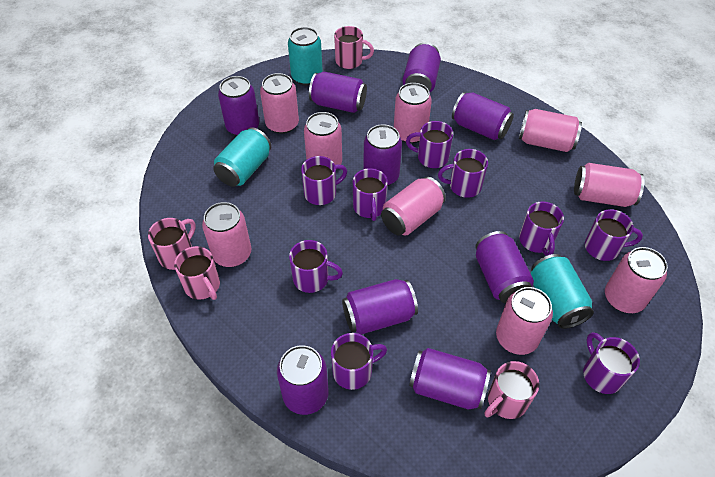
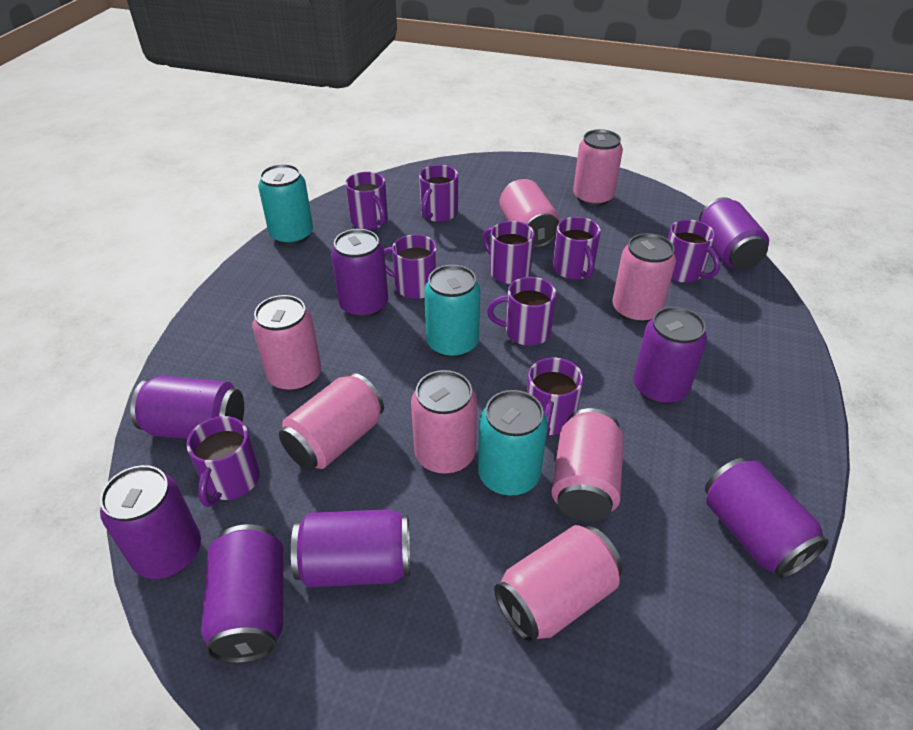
pink can: 9 -> 8
pink mug: 4 -> 0
purple can: 9 -> 8

